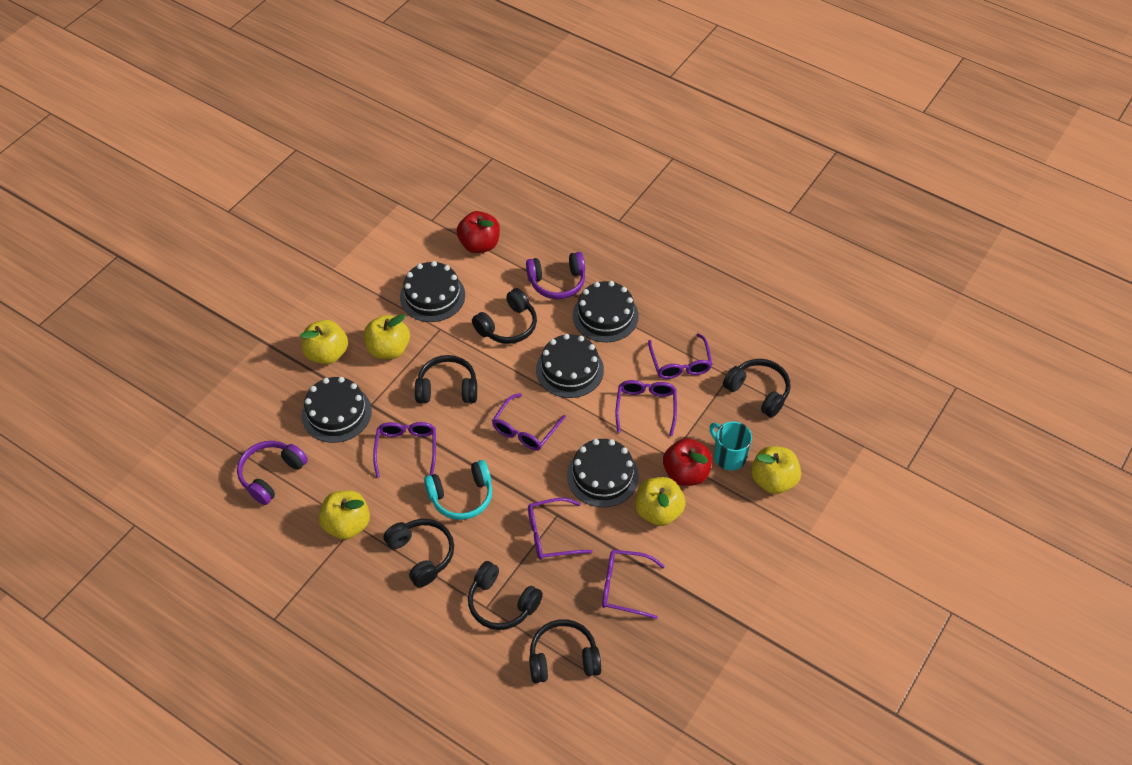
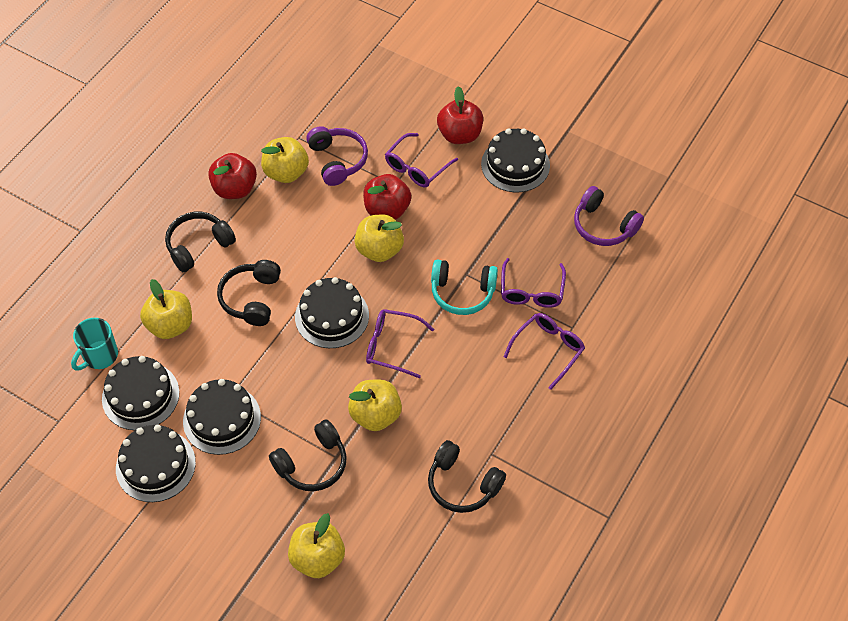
black headphones: 6 -> 4
purple glasses: 6 -> 4
red apple: 2 -> 3

